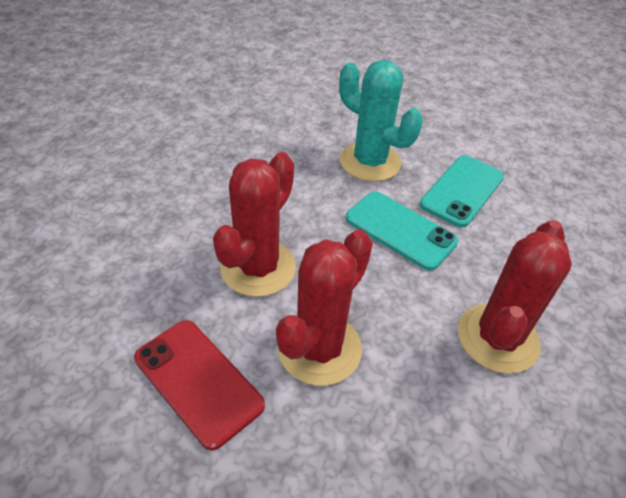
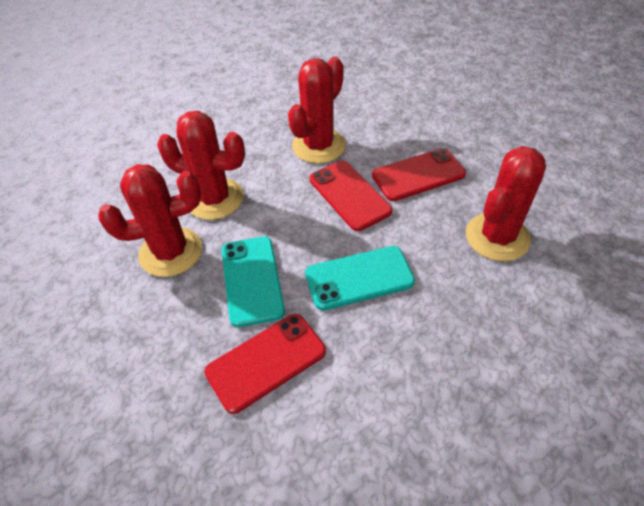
red cactus: 3 -> 4
red phone: 1 -> 3
turquoise cactus: 1 -> 0

